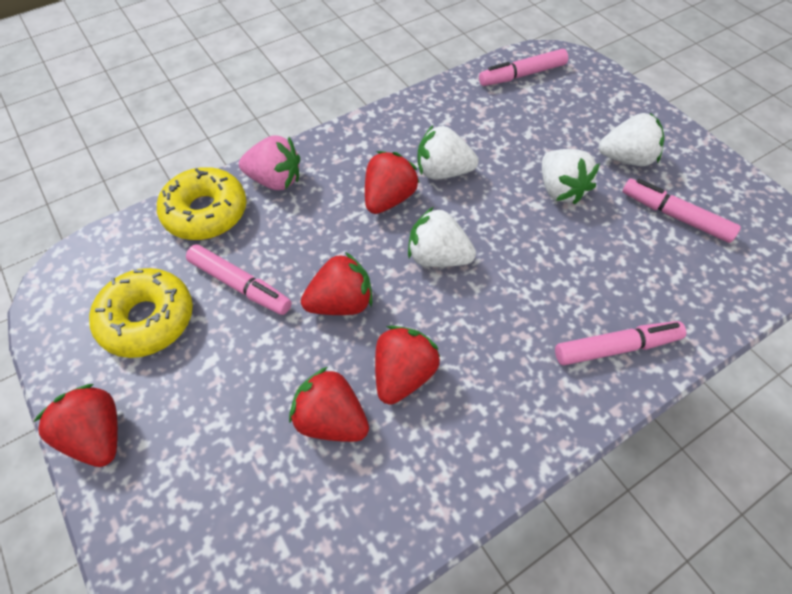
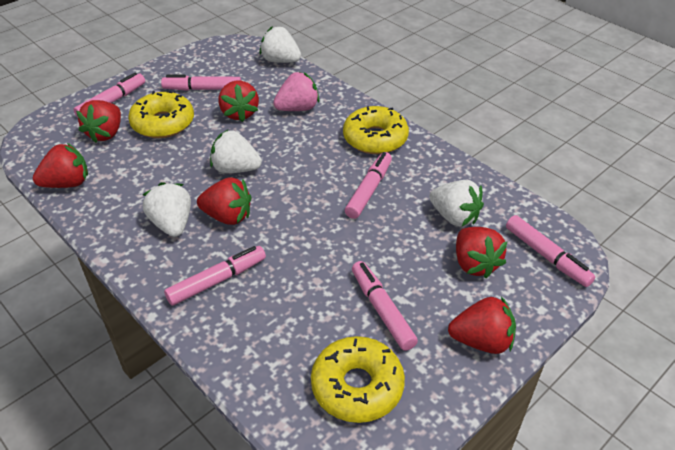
pink marker: 4 -> 6
red strawberry: 5 -> 6
yellow donut: 2 -> 3

